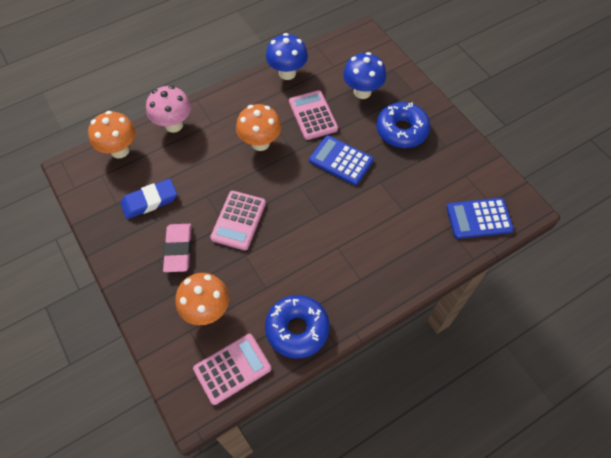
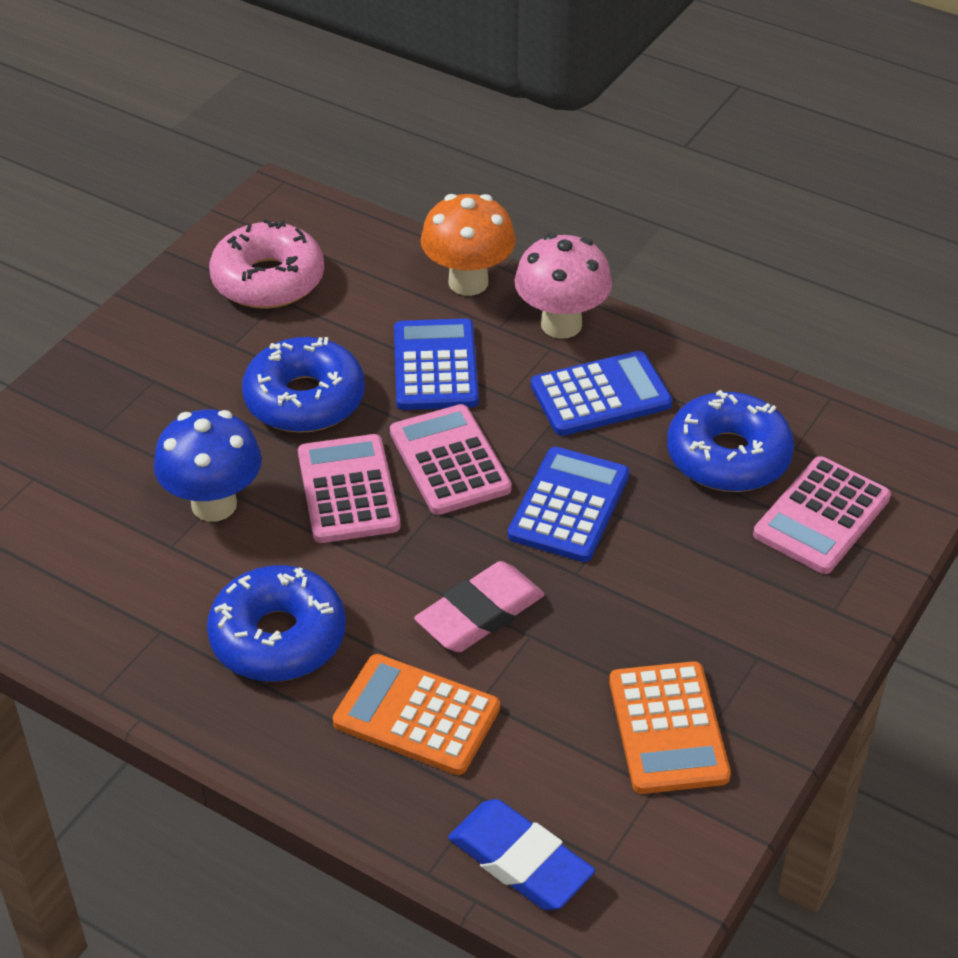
blue calculator: 2 -> 3
blue donut: 2 -> 3
blue mushroom: 2 -> 1
orange calculator: 0 -> 2
orange mushroom: 3 -> 1
pink donut: 0 -> 1

